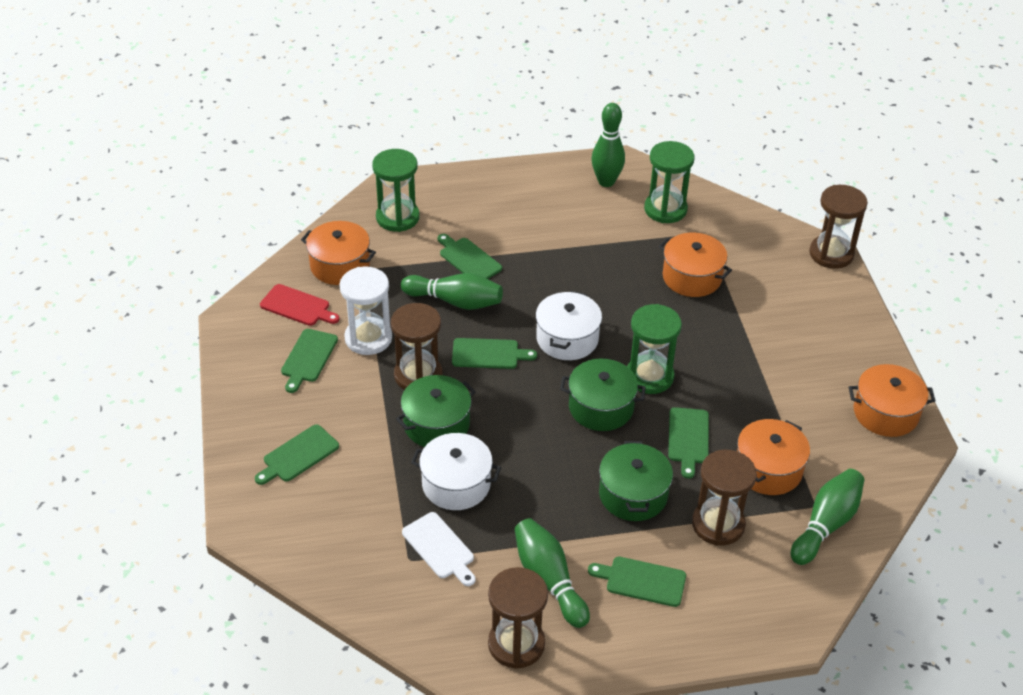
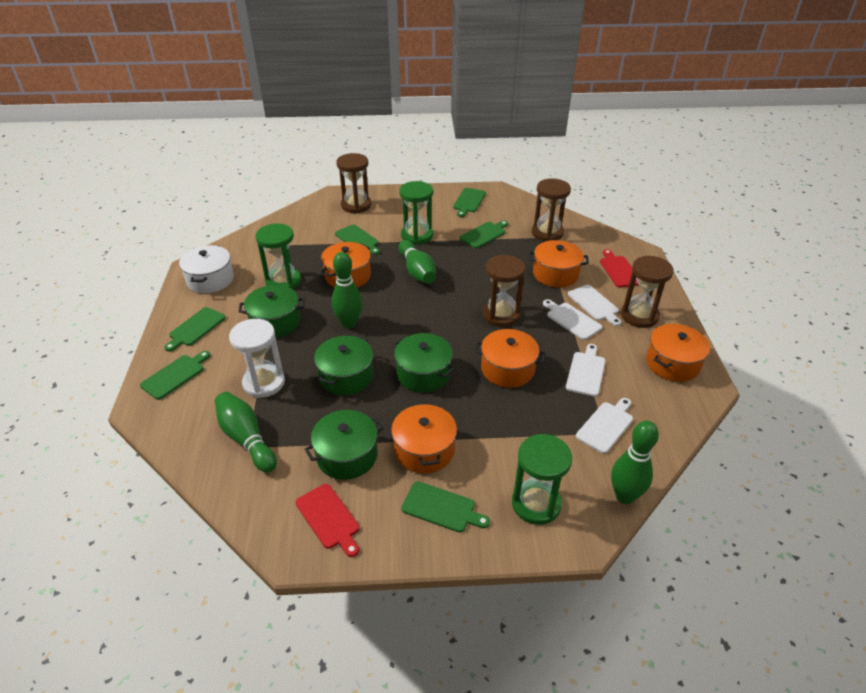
green pot: 3 -> 4
orange pot: 4 -> 5
red cutting board: 1 -> 2
white cutting board: 1 -> 4
white pot: 2 -> 1

